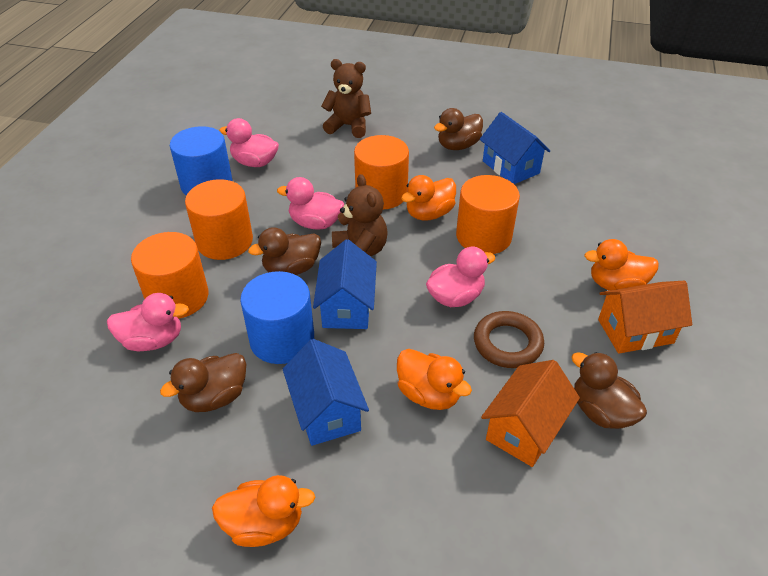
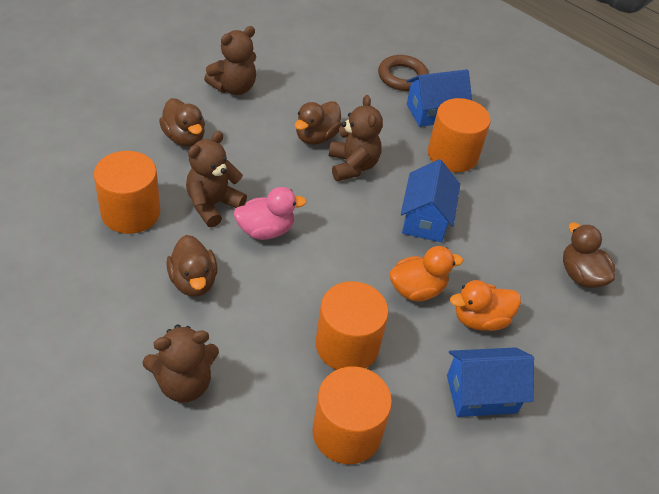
blue cylinder: 2 -> 0
brown teddy bear: 2 -> 4
orange duck: 4 -> 2
orange house: 2 -> 0
pink duck: 4 -> 1

